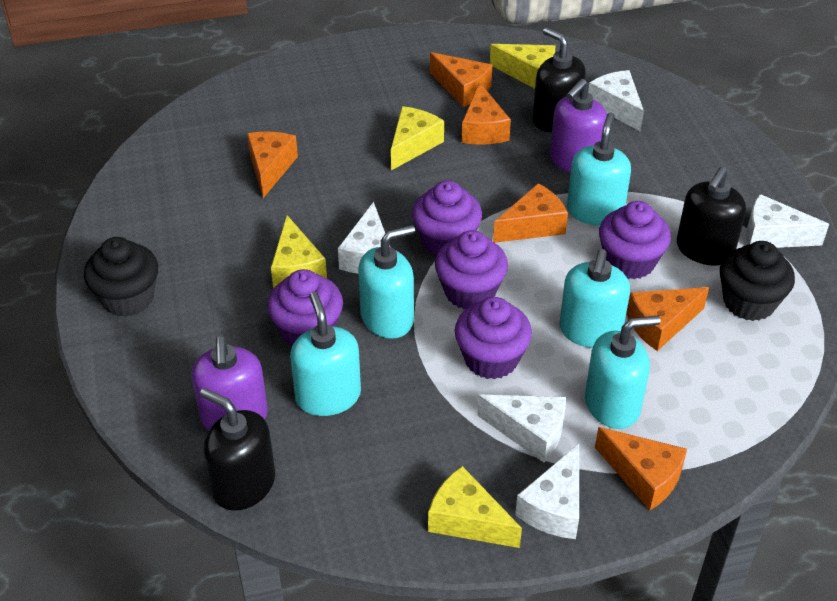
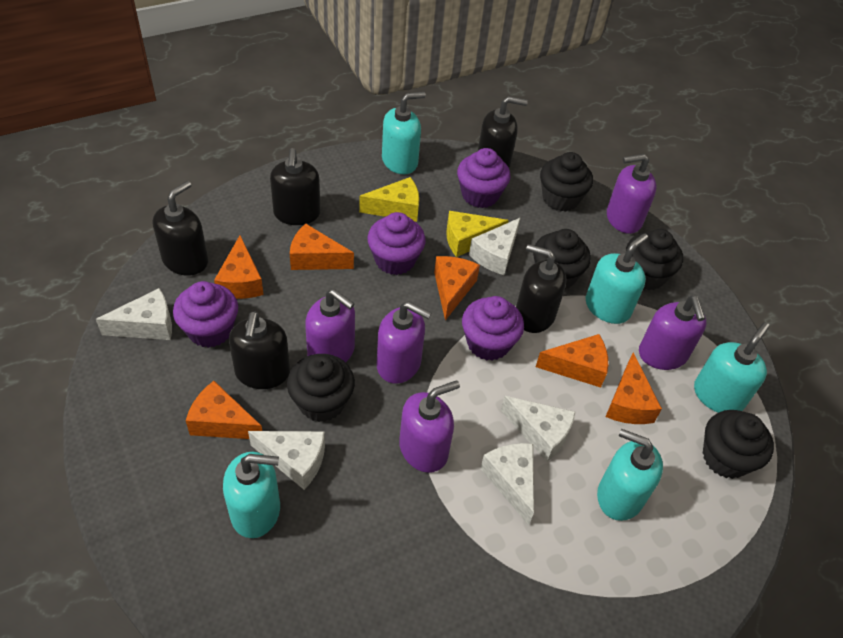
black cupcake: 2 -> 5
black soap dispenser: 3 -> 5
purple cupcake: 5 -> 4
purple soap dispenser: 2 -> 5
yellow cheese: 4 -> 2

